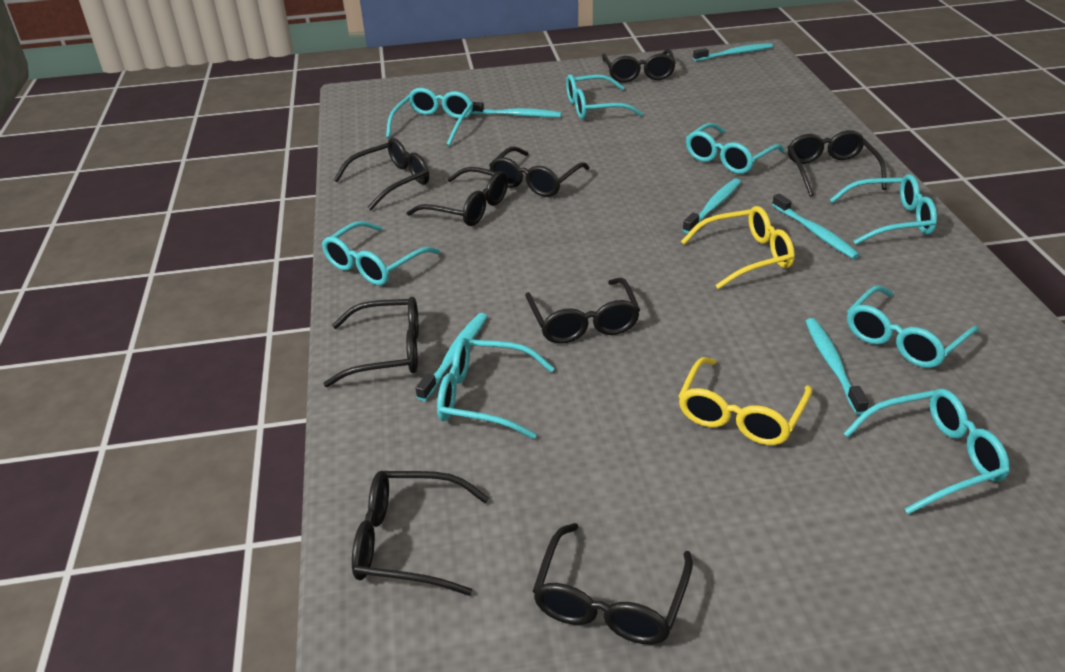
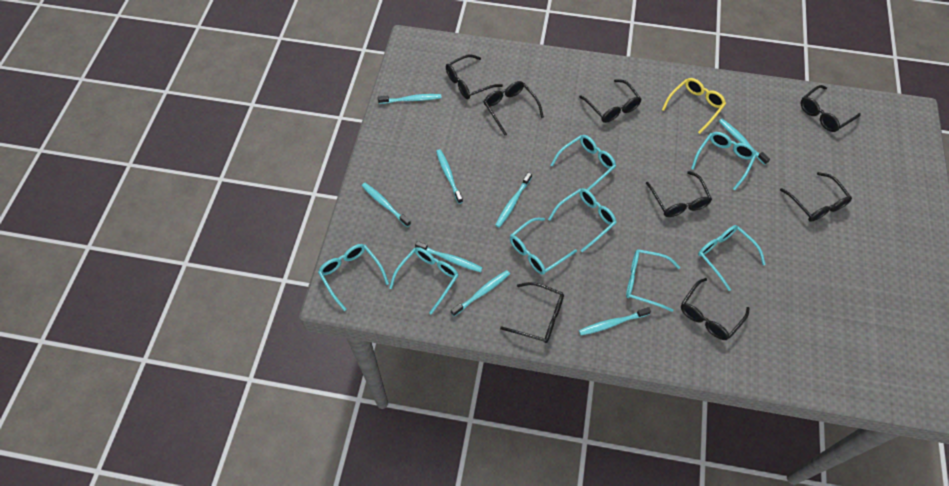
black glasses: 9 -> 8
turquoise toothbrush: 6 -> 8
yellow glasses: 2 -> 1

